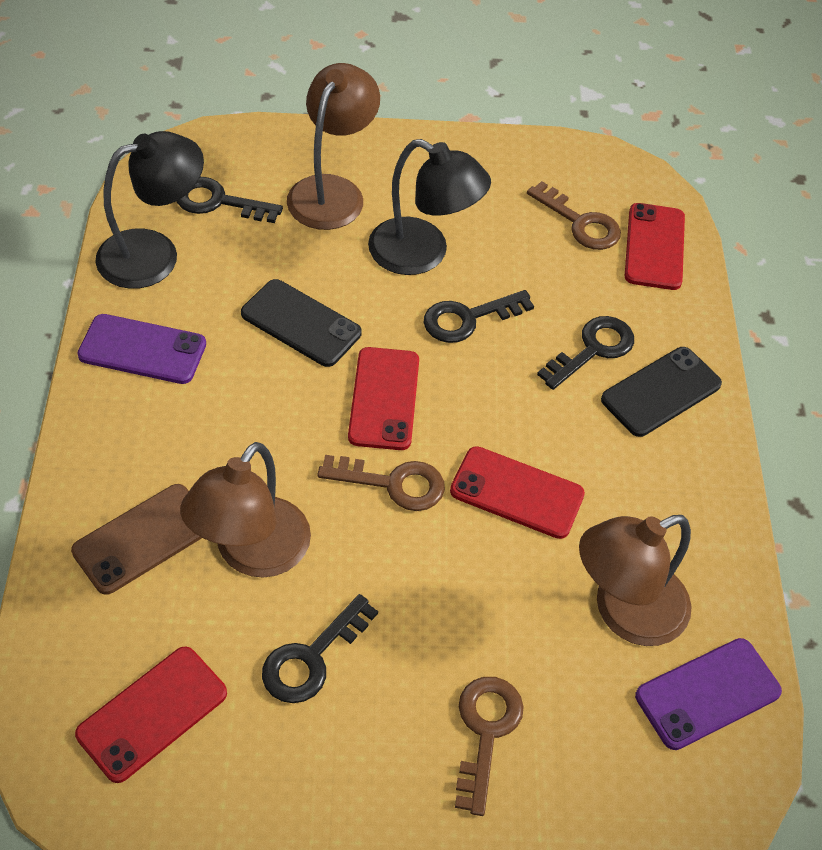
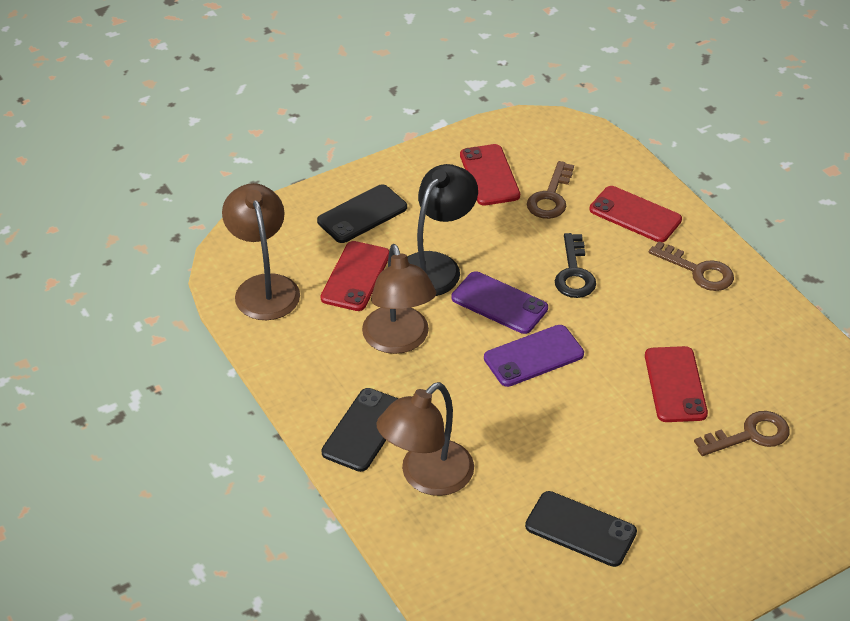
black key: 4 -> 1
black lamp: 2 -> 1
black phone: 2 -> 3
brown phone: 1 -> 0

